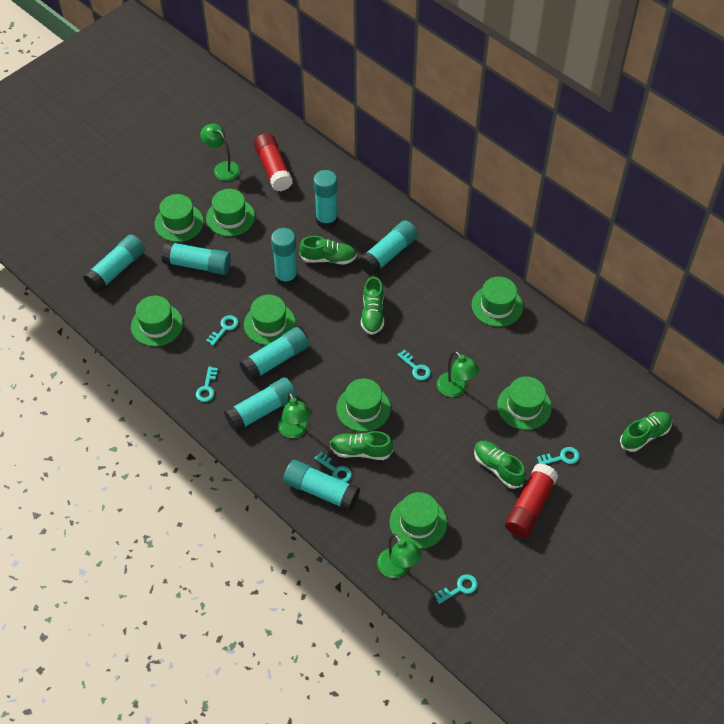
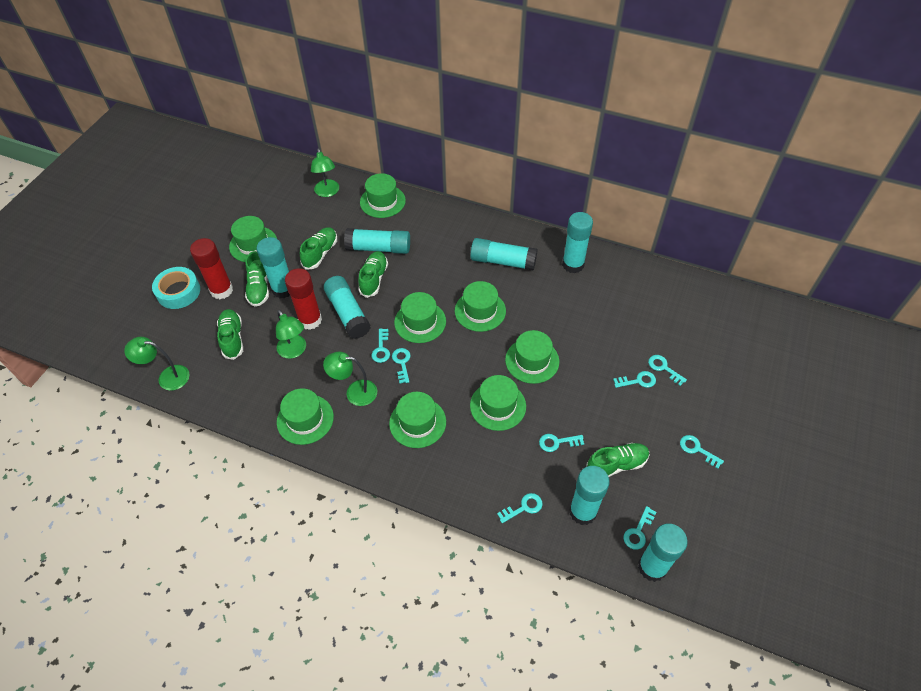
turquoise glue stick: 8 -> 7
turquoise key: 6 -> 8
turquoise tape: 0 -> 1

